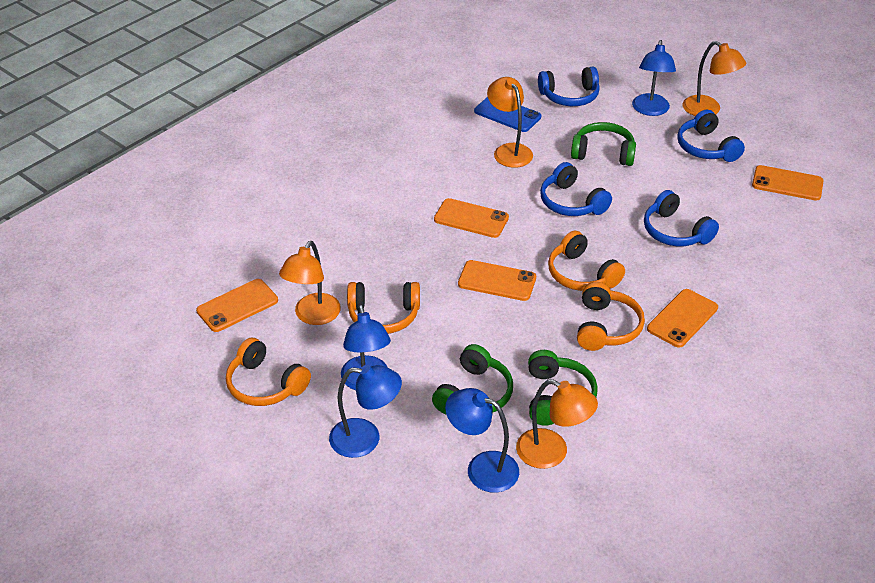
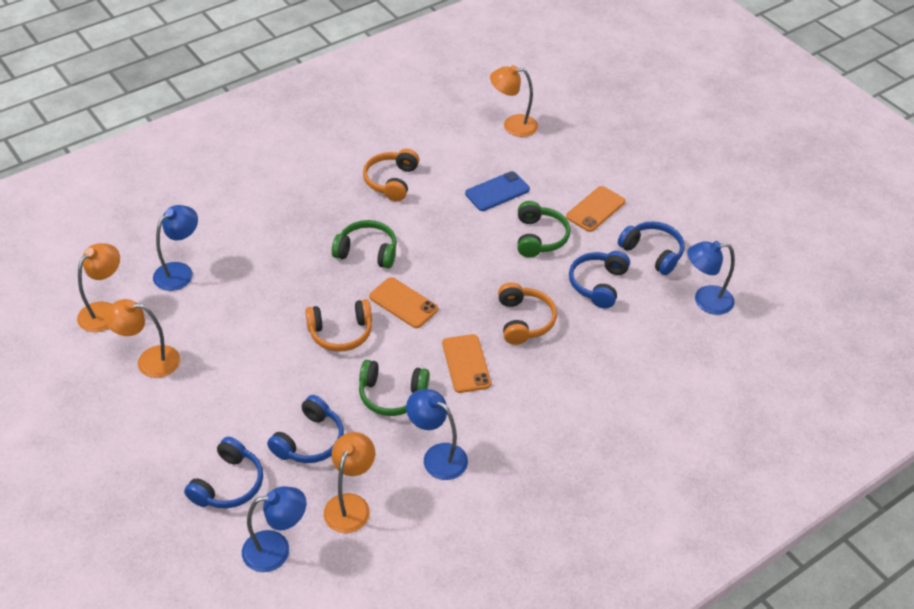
orange headphones: 4 -> 3
orange phone: 5 -> 3

